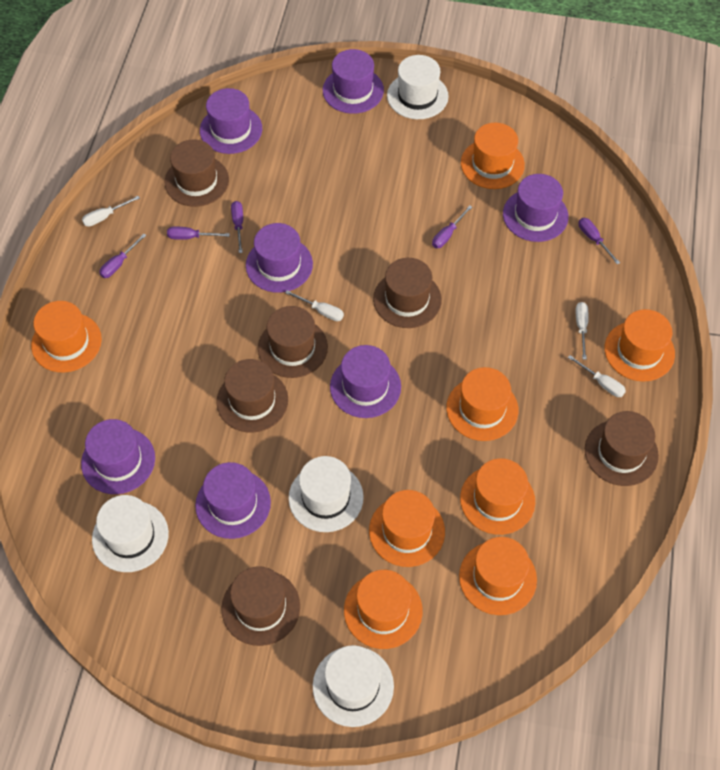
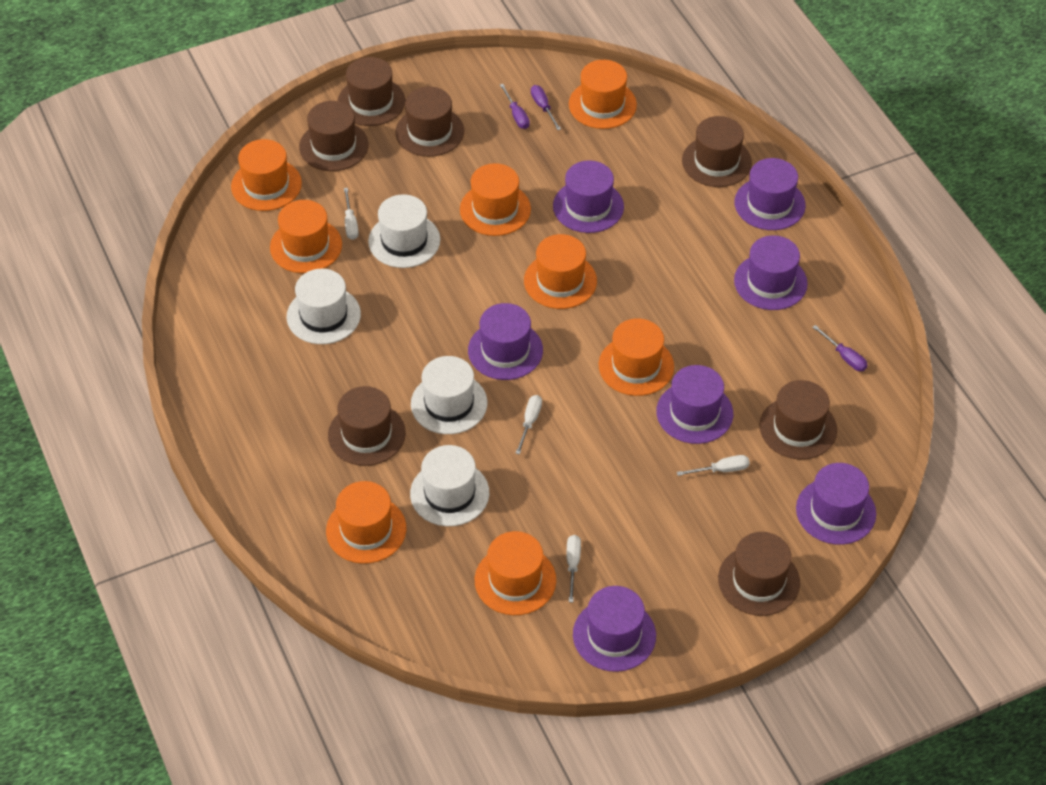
brown hat: 6 -> 7
purple screwdriver: 5 -> 3

